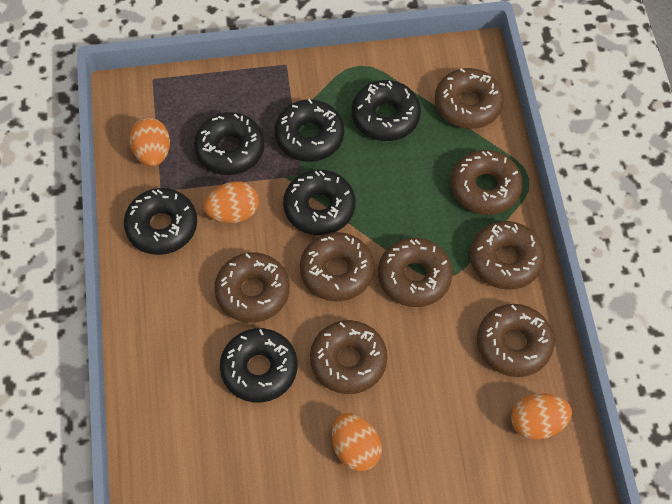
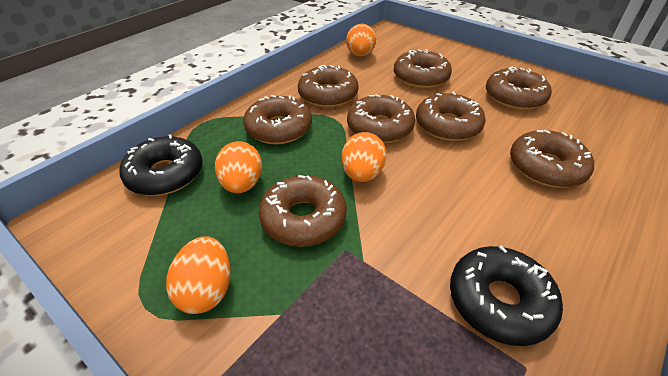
black donut: 6 -> 2

